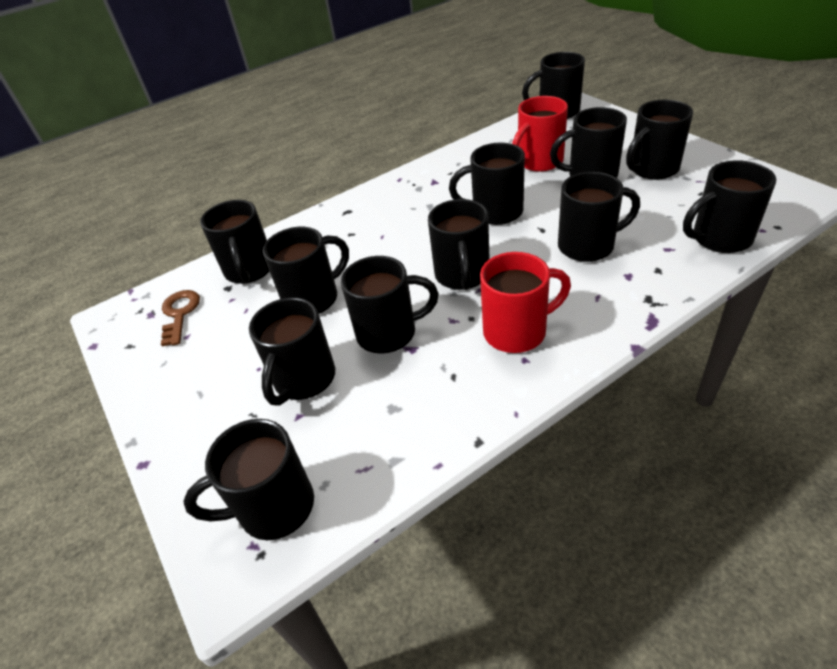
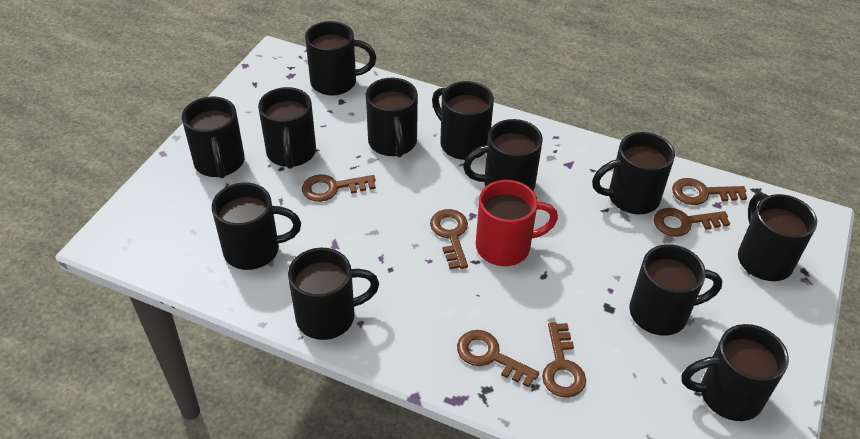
brown key: 1 -> 6
red mug: 2 -> 1

